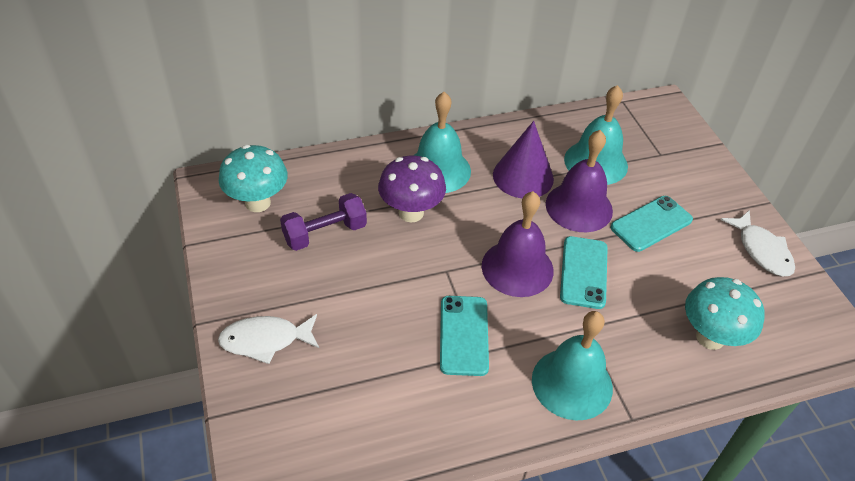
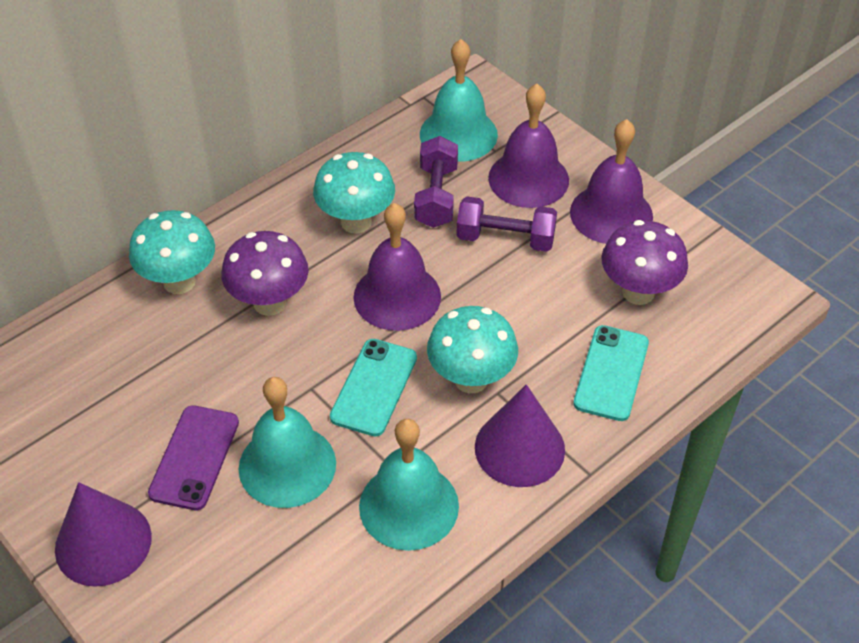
purple bell: 2 -> 3
purple cone: 1 -> 2
purple dumbbell: 1 -> 2
purple mushroom: 1 -> 2
purple phone: 0 -> 1
turquoise mushroom: 2 -> 3
turquoise phone: 3 -> 2
white fish: 2 -> 0

